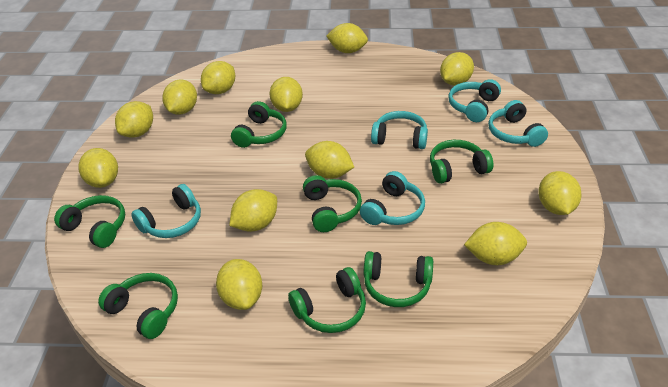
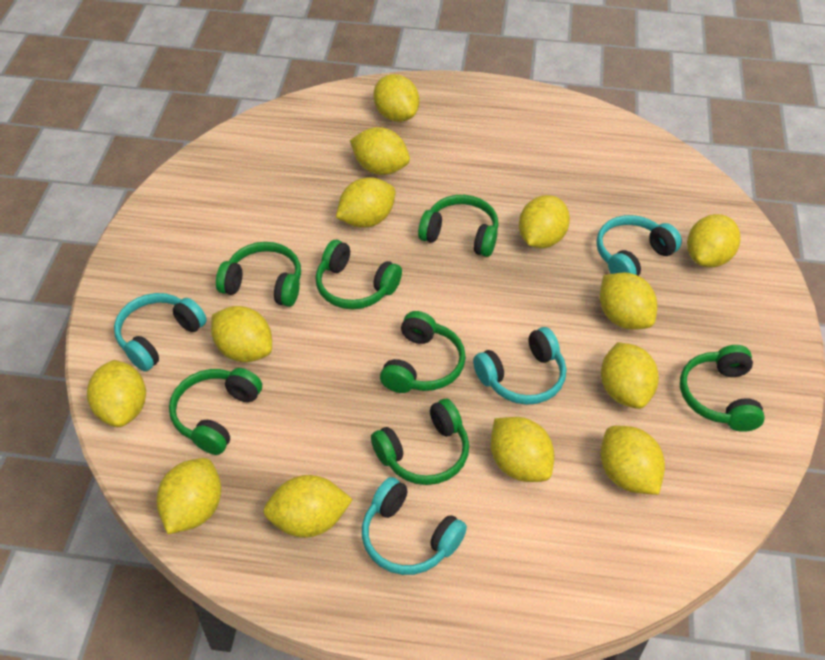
turquoise headphones: 5 -> 4
yellow lemon: 12 -> 13

